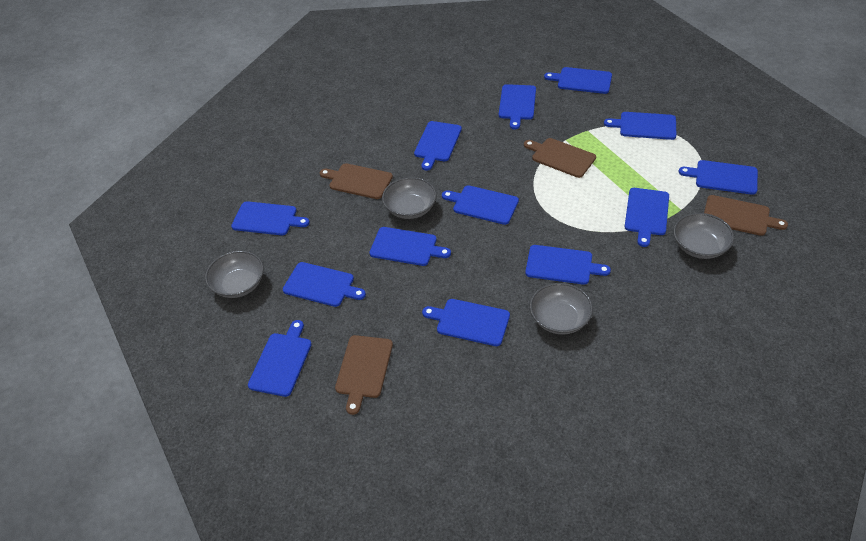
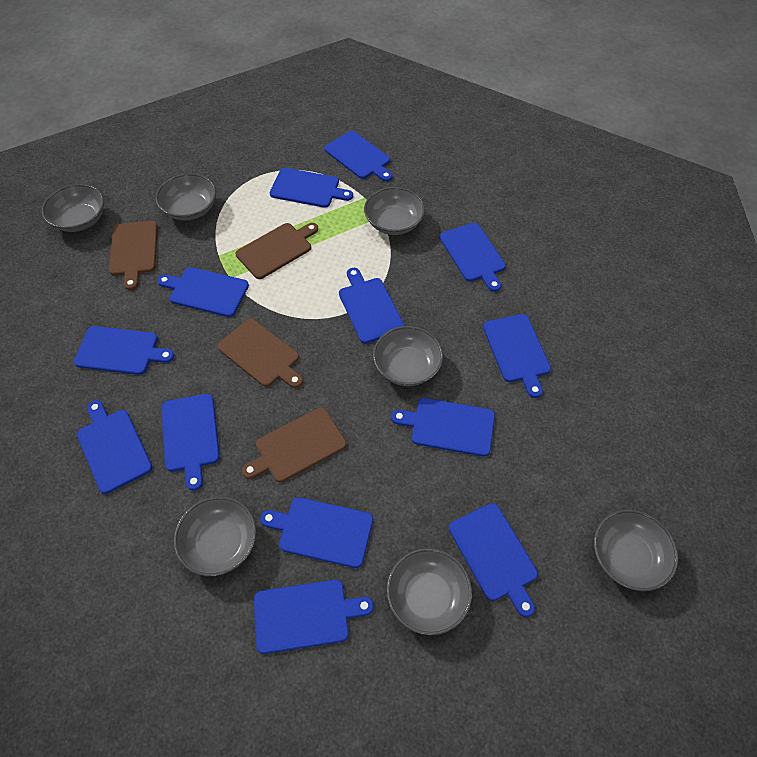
grey bowl: 4 -> 7

